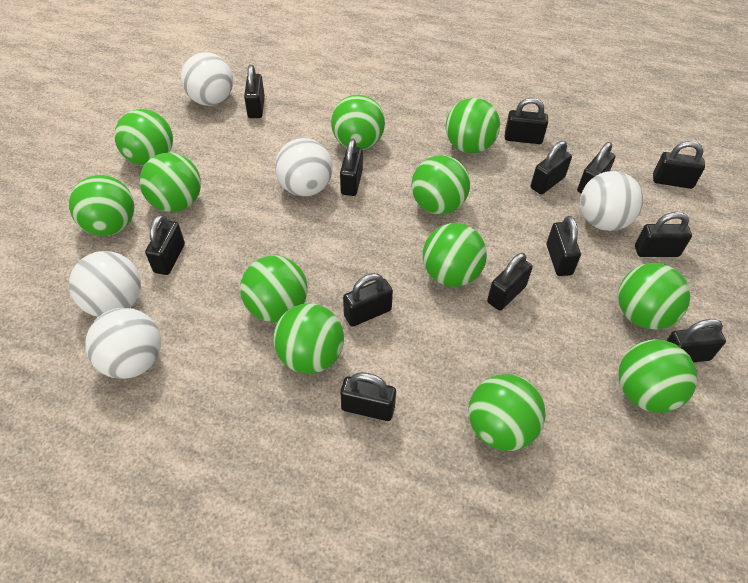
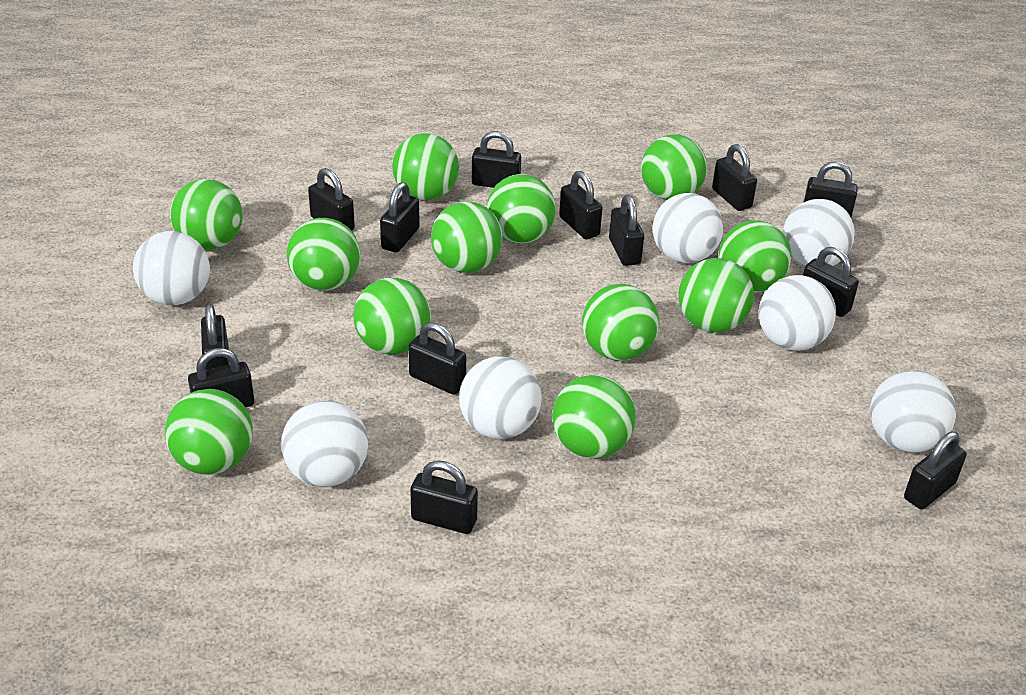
white ball: 5 -> 7

